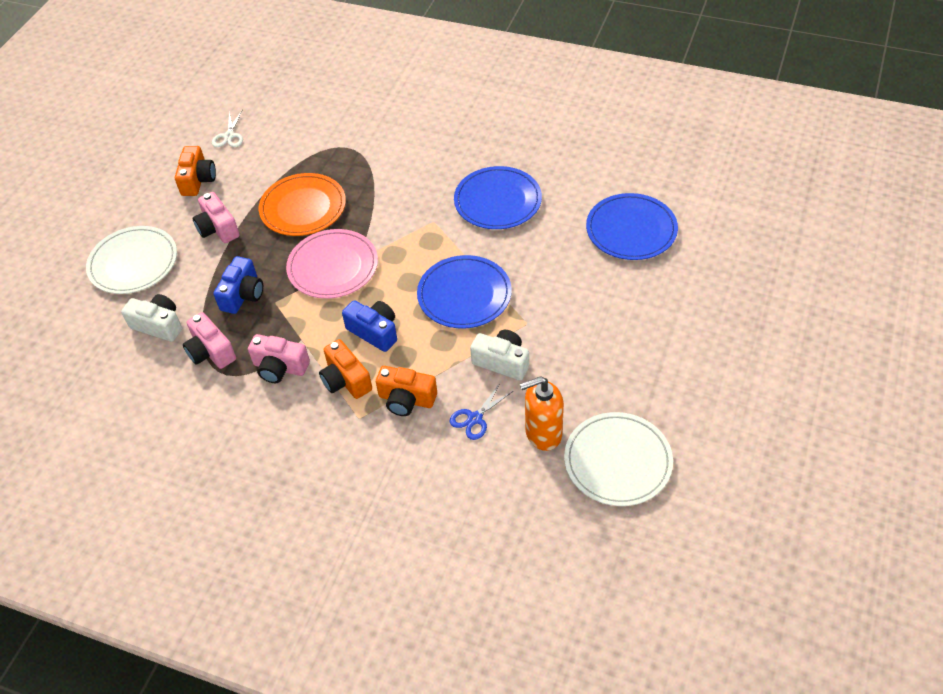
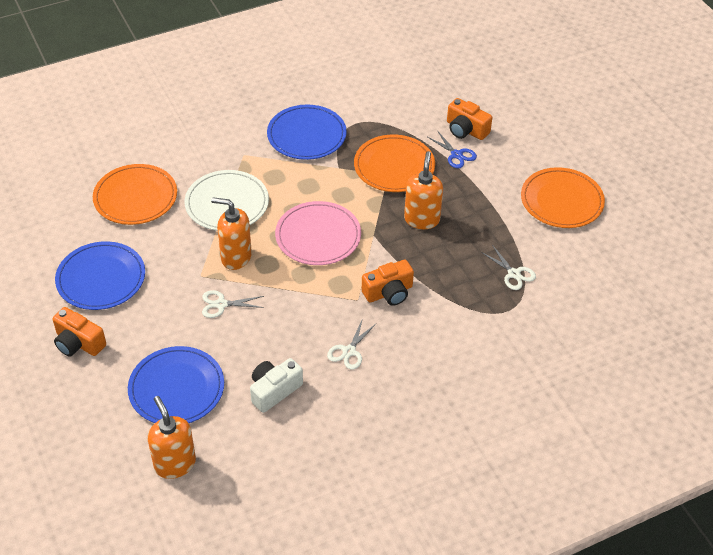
blue camera: 2 -> 0
orange plate: 1 -> 3
orange soap dispenser: 1 -> 3
pink camera: 3 -> 0
white camera: 2 -> 1
white plate: 2 -> 1
white scissors: 1 -> 3

